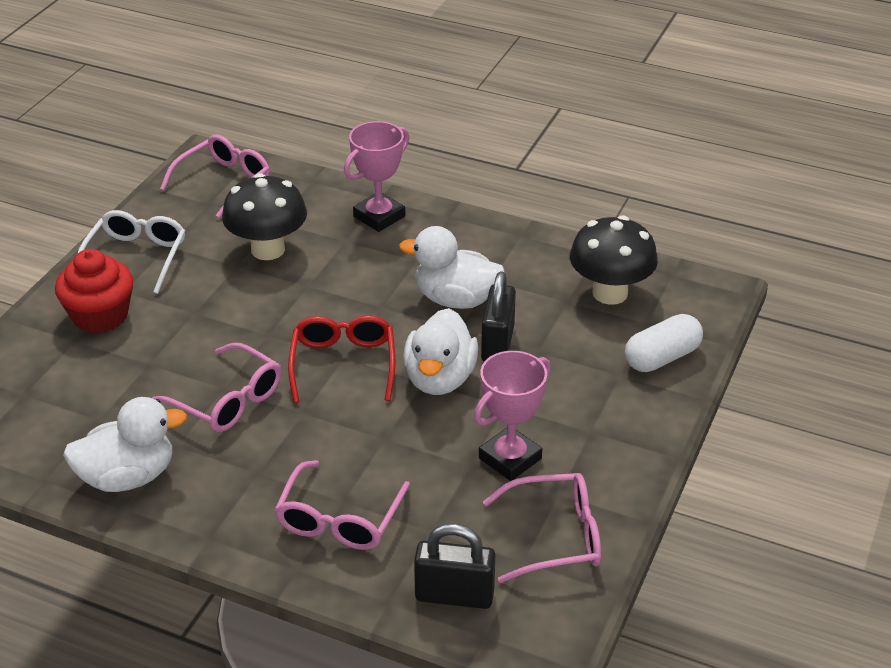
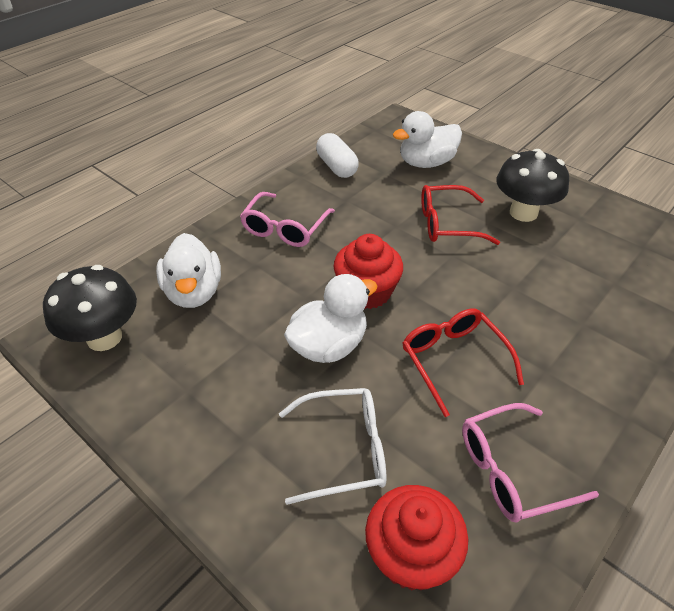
black padlock: 2 -> 0
pink glasses: 4 -> 2
pink trophy: 2 -> 0
red cupcake: 1 -> 2
red glasses: 1 -> 2

